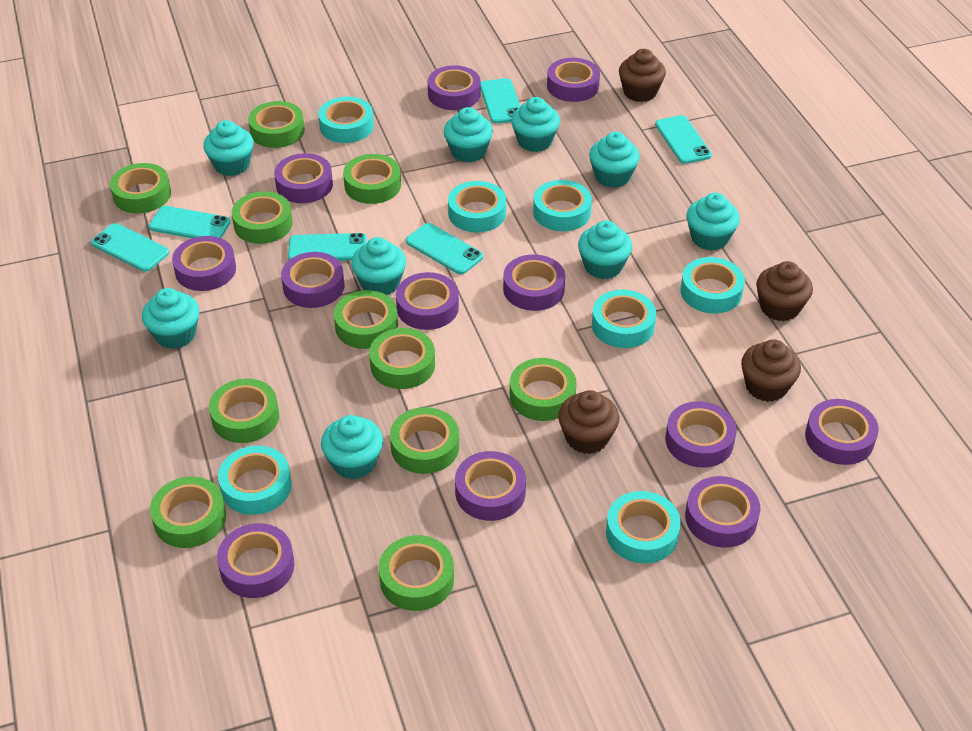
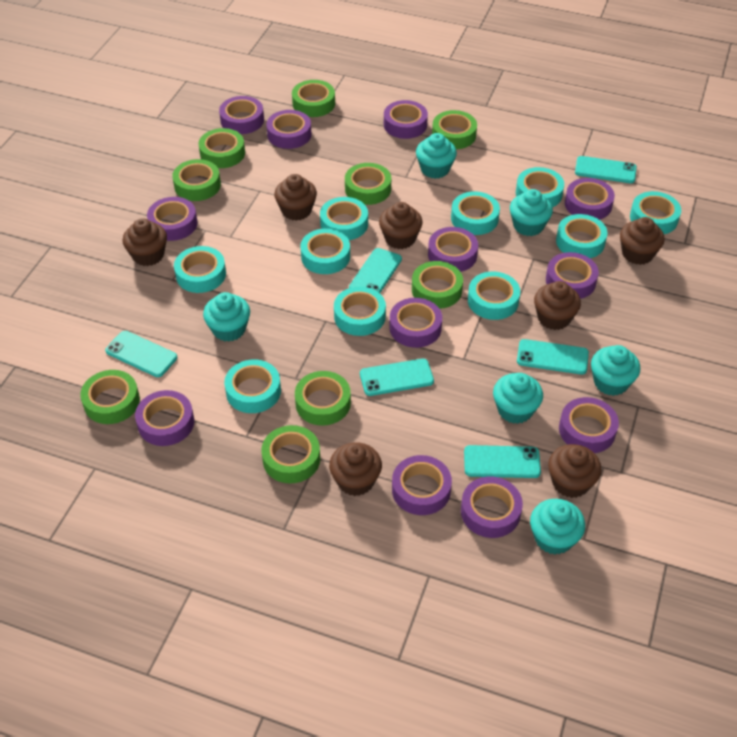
brown cupcake: 4 -> 7
green tape: 11 -> 9
turquoise cupcake: 9 -> 6
turquoise tape: 7 -> 10

